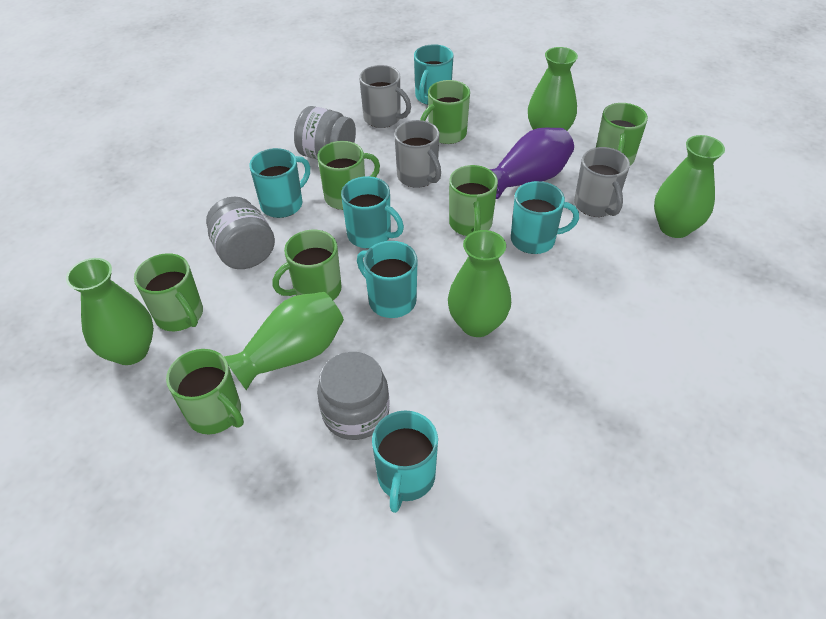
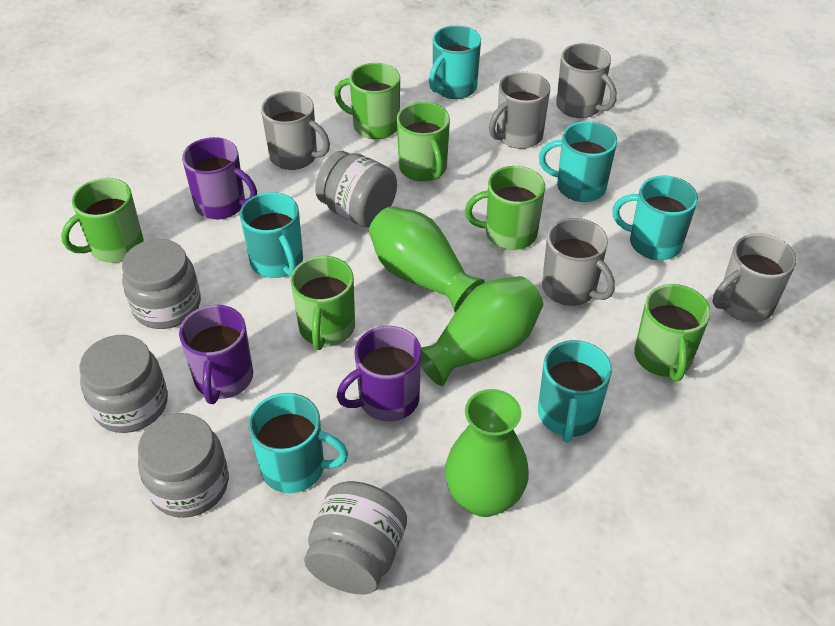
green mug: 7 -> 6
green vase: 5 -> 3
grey jar: 3 -> 5
grey mug: 3 -> 5
purple mug: 0 -> 3
purple vase: 1 -> 0

